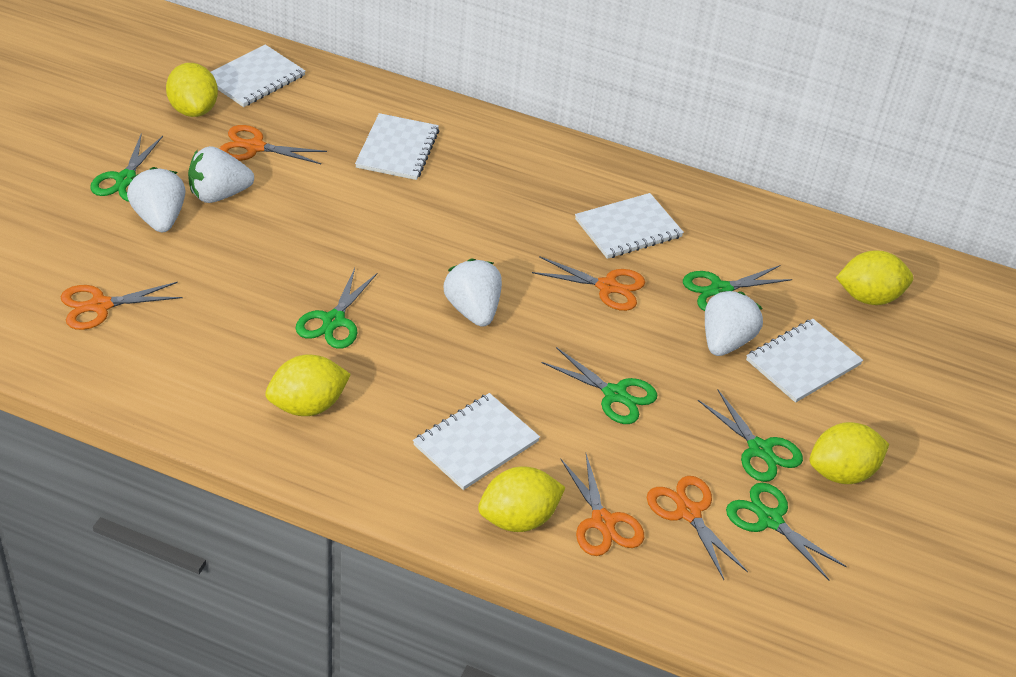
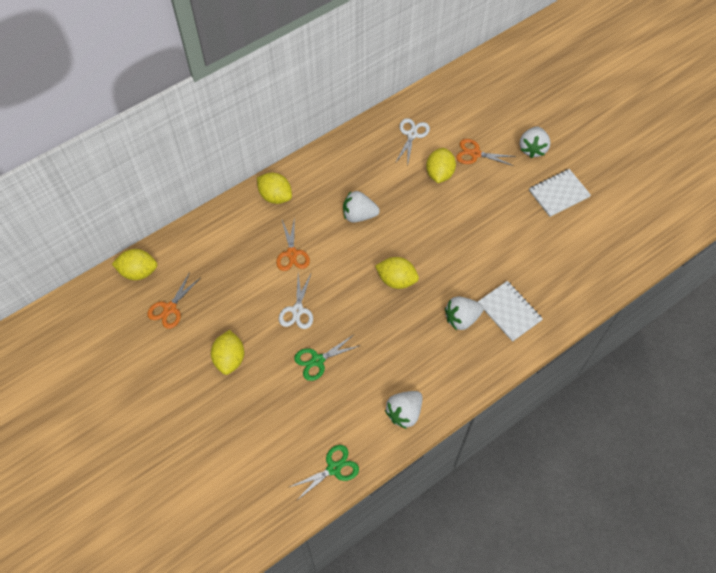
green scissors: 6 -> 2
orange scissors: 5 -> 3
white notebook: 5 -> 2
white scissors: 0 -> 2

